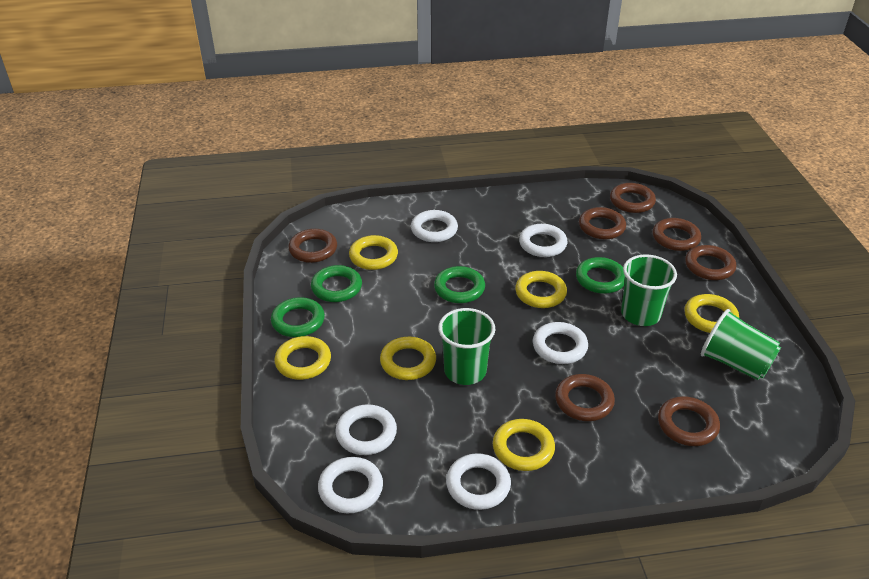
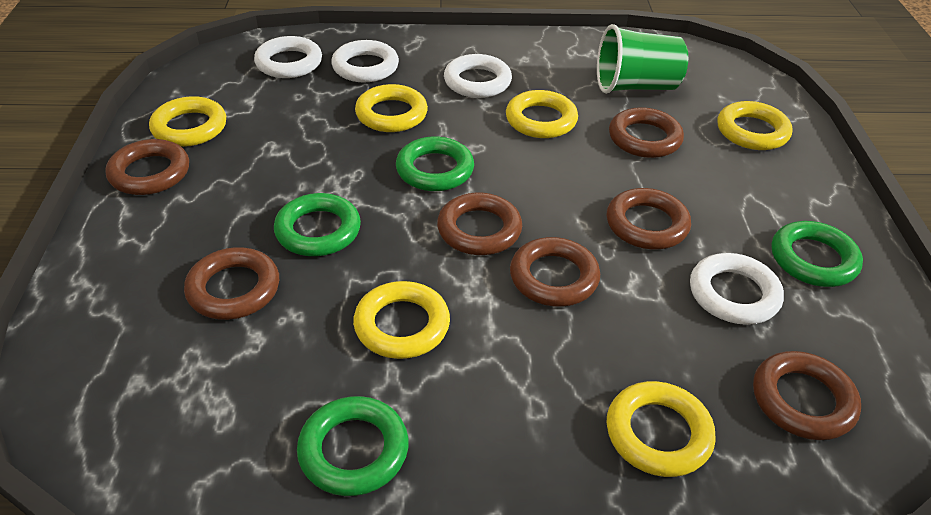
green cup: 3 -> 1
white ring: 6 -> 4

